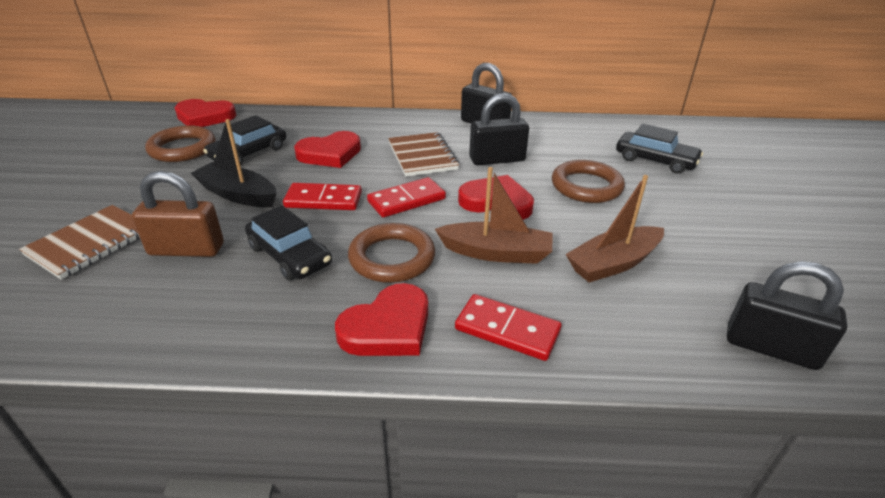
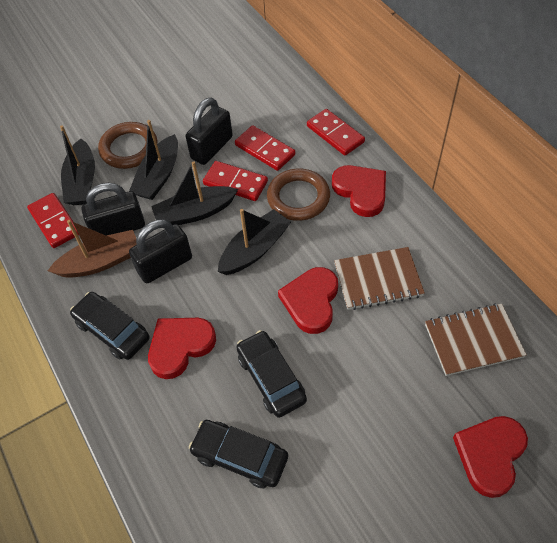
black boat: 1 -> 4
brown boat: 2 -> 1
brown padlock: 1 -> 0
brown ring: 3 -> 2
red domino: 3 -> 4

